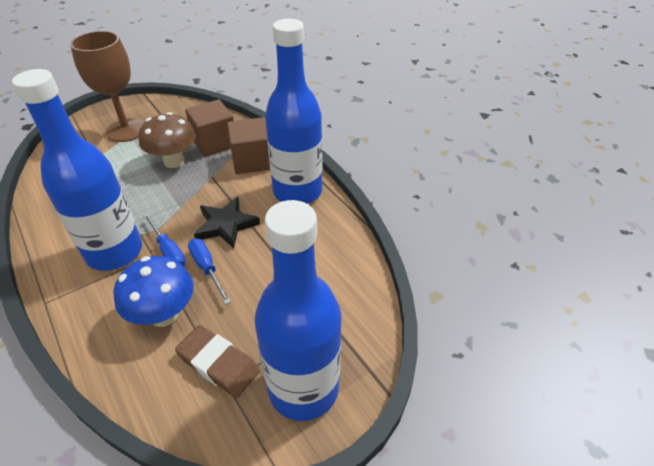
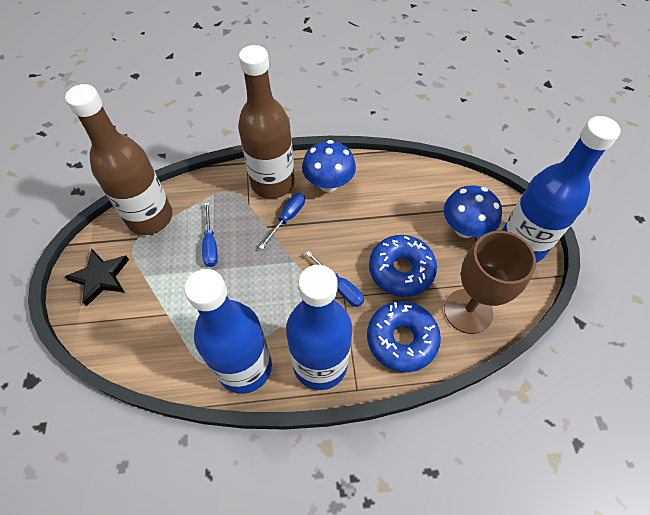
blue donut: 0 -> 2
blue mushroom: 1 -> 2
blue screwdriver: 2 -> 3
brown bottle: 0 -> 2
brown cube: 2 -> 0
brown eraser: 1 -> 0
brown mushroom: 1 -> 0

